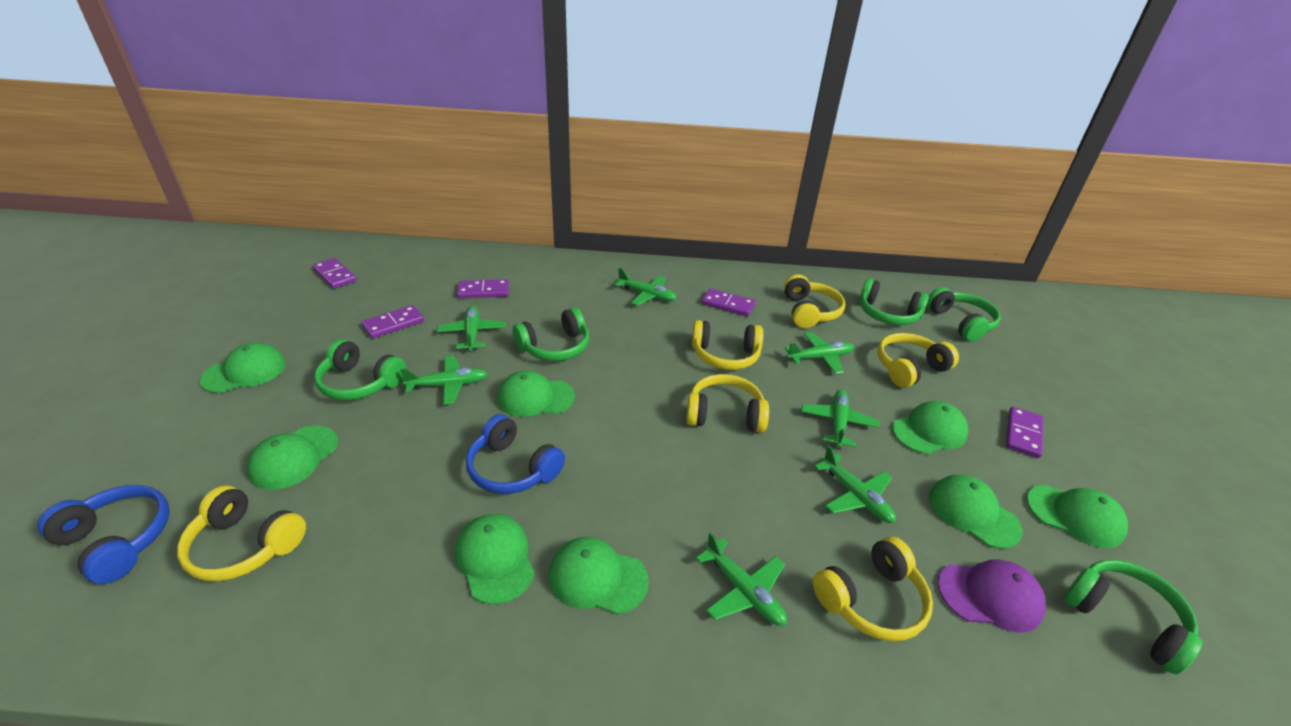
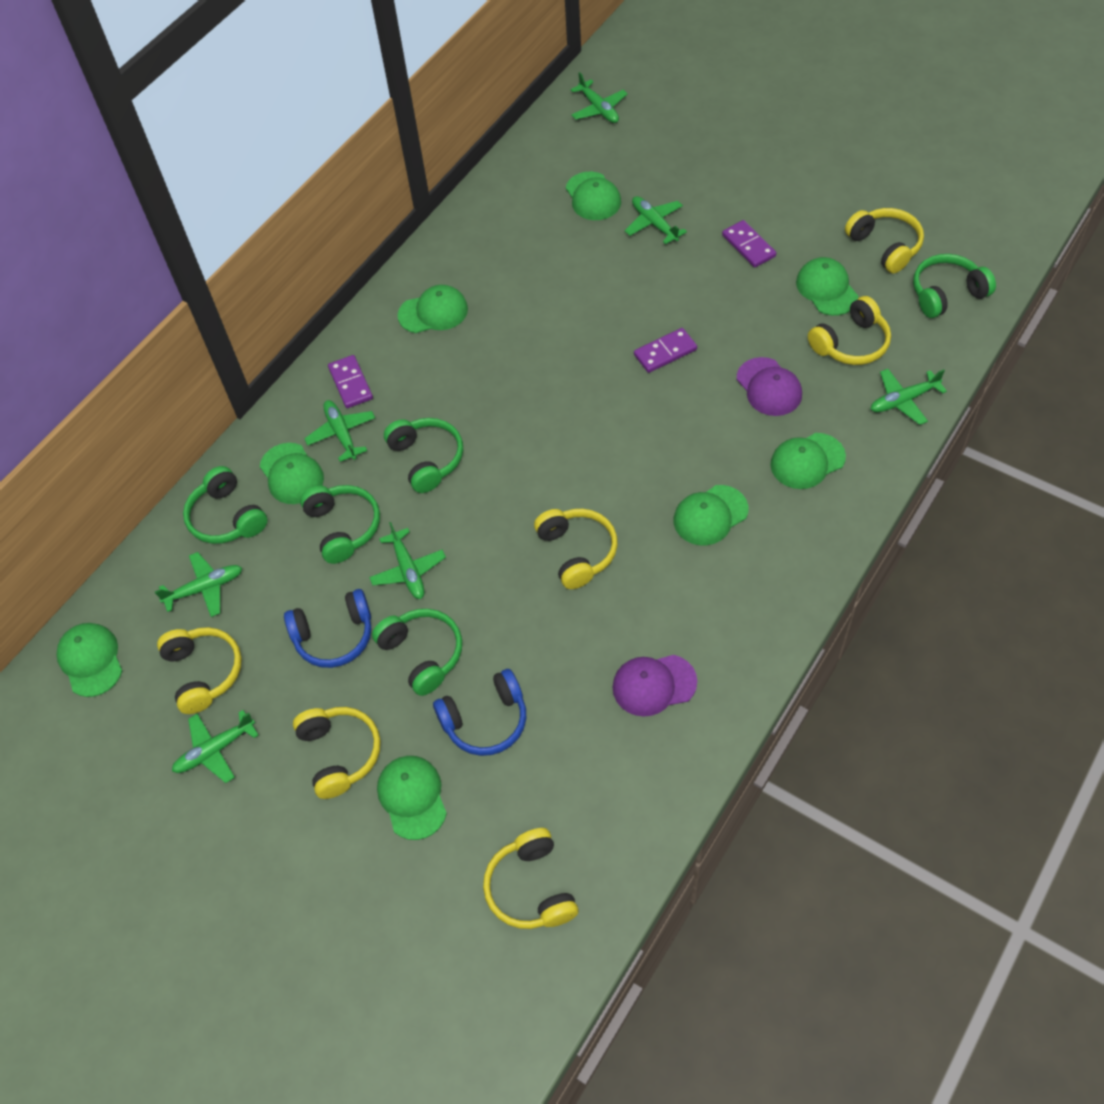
purple cap: 1 -> 2
purple domino: 5 -> 3

